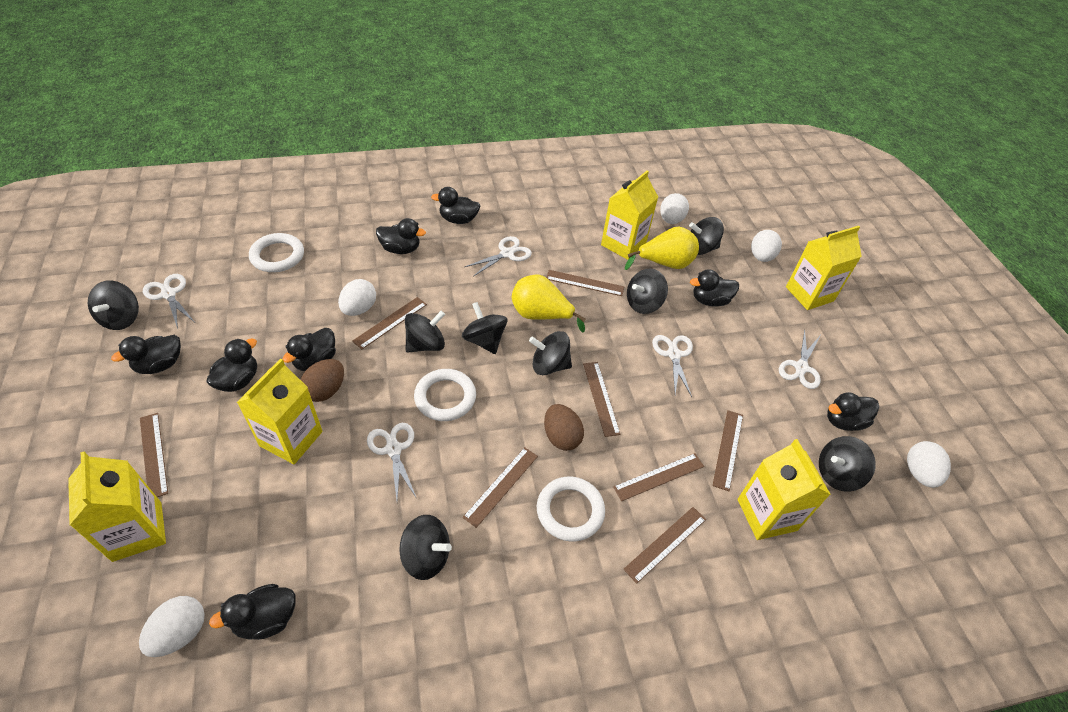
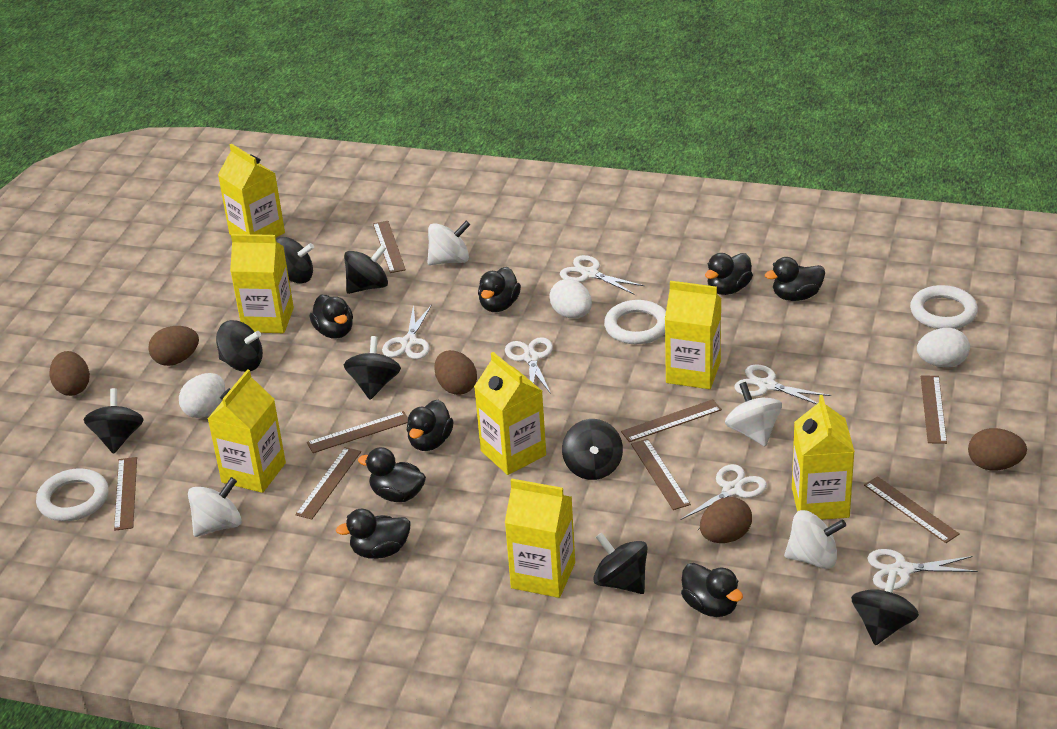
brown egg: 2 -> 5
white egg: 5 -> 3
white scissors: 5 -> 6
white spinning top: 0 -> 4
yellow carton: 5 -> 7
yellow pear: 2 -> 0

